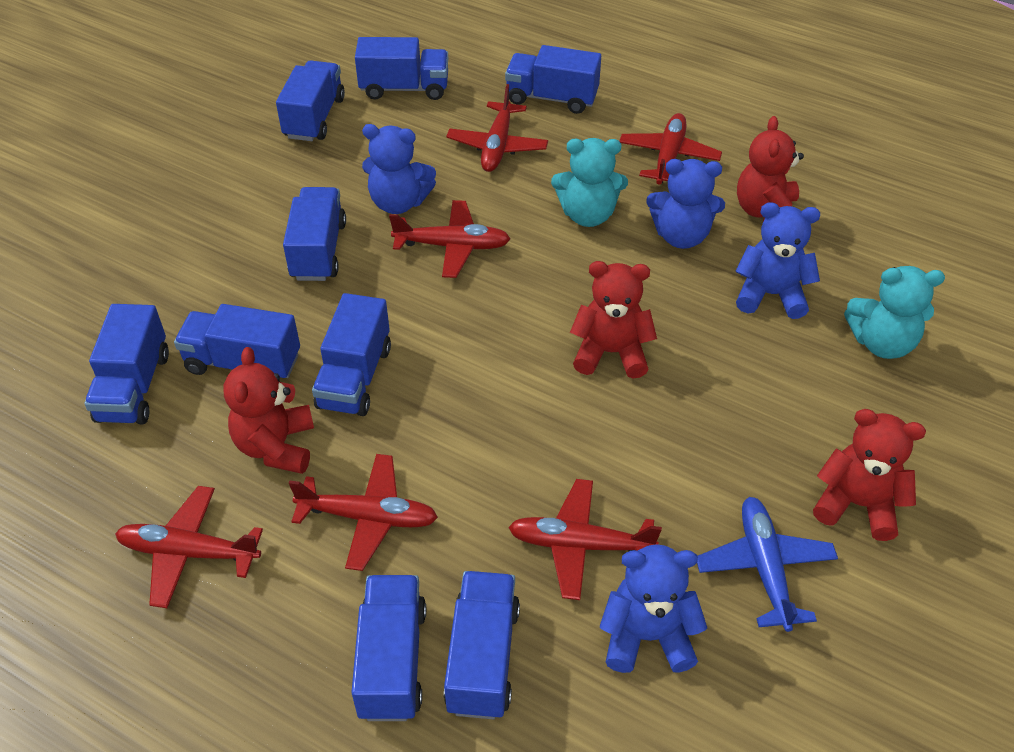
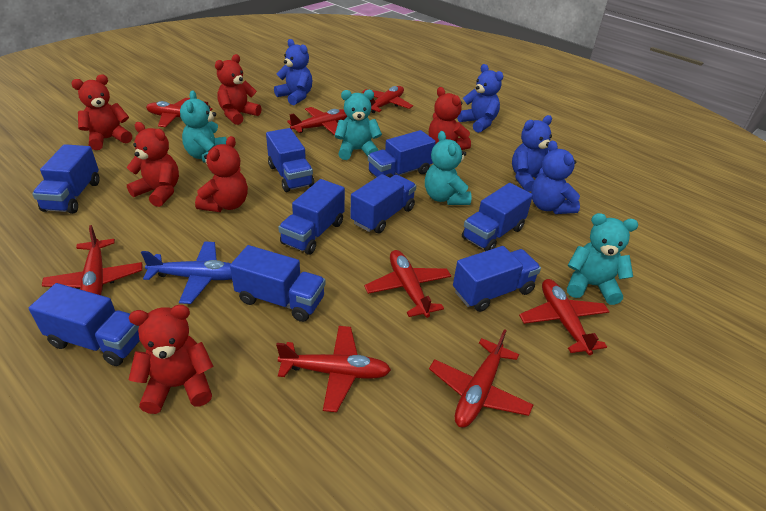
red plane: 6 -> 8
red teddy bear: 4 -> 6
turquoise teddy bear: 2 -> 4

